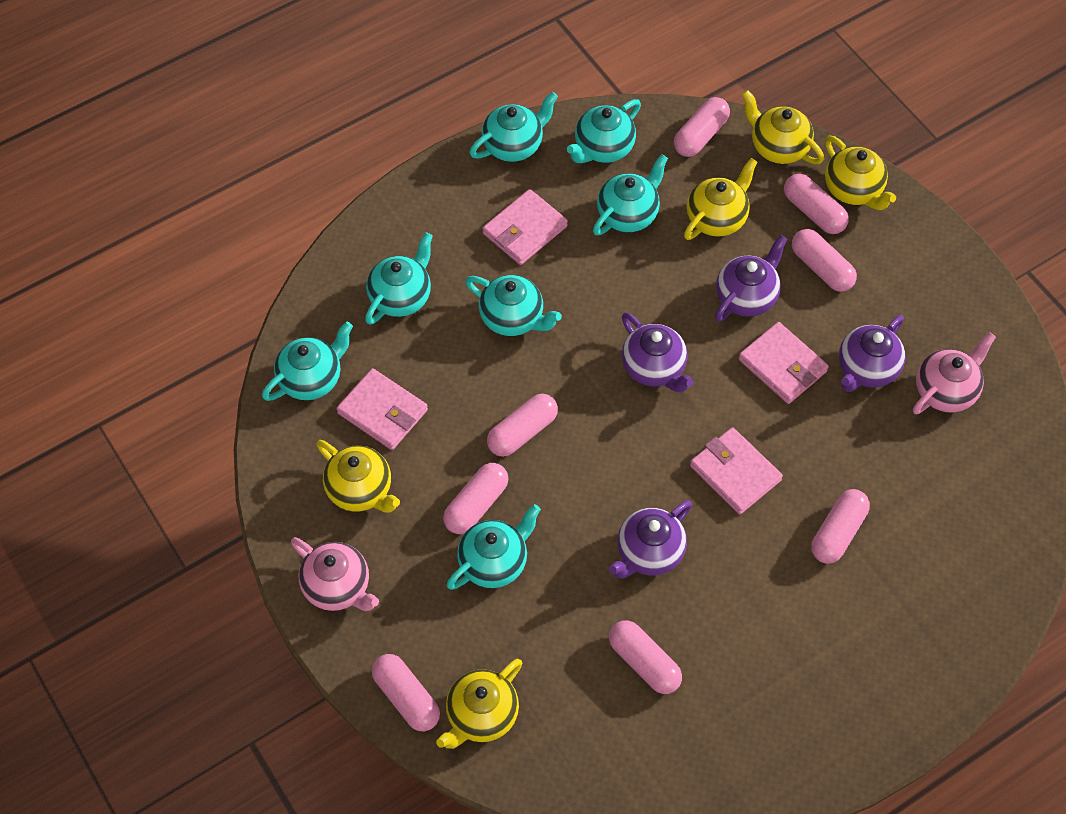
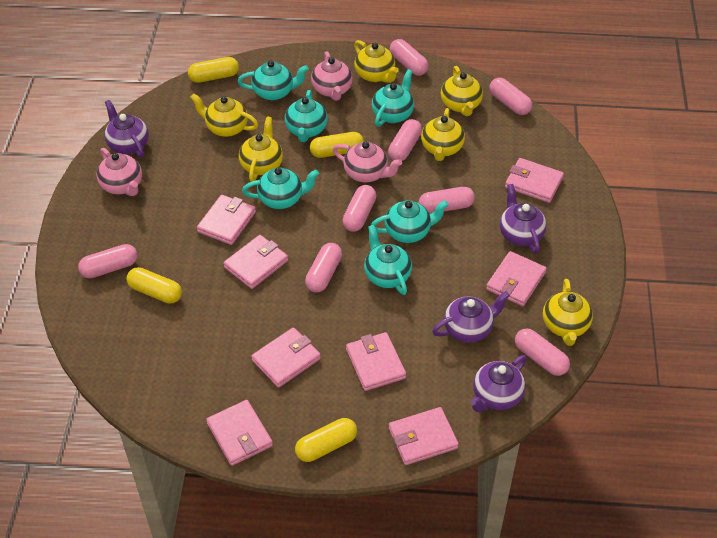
pink teapot: 2 -> 3
pink wallet: 4 -> 8
turquoise teapot: 7 -> 6
yellow capsule: 0 -> 4
yellow teapot: 5 -> 6

